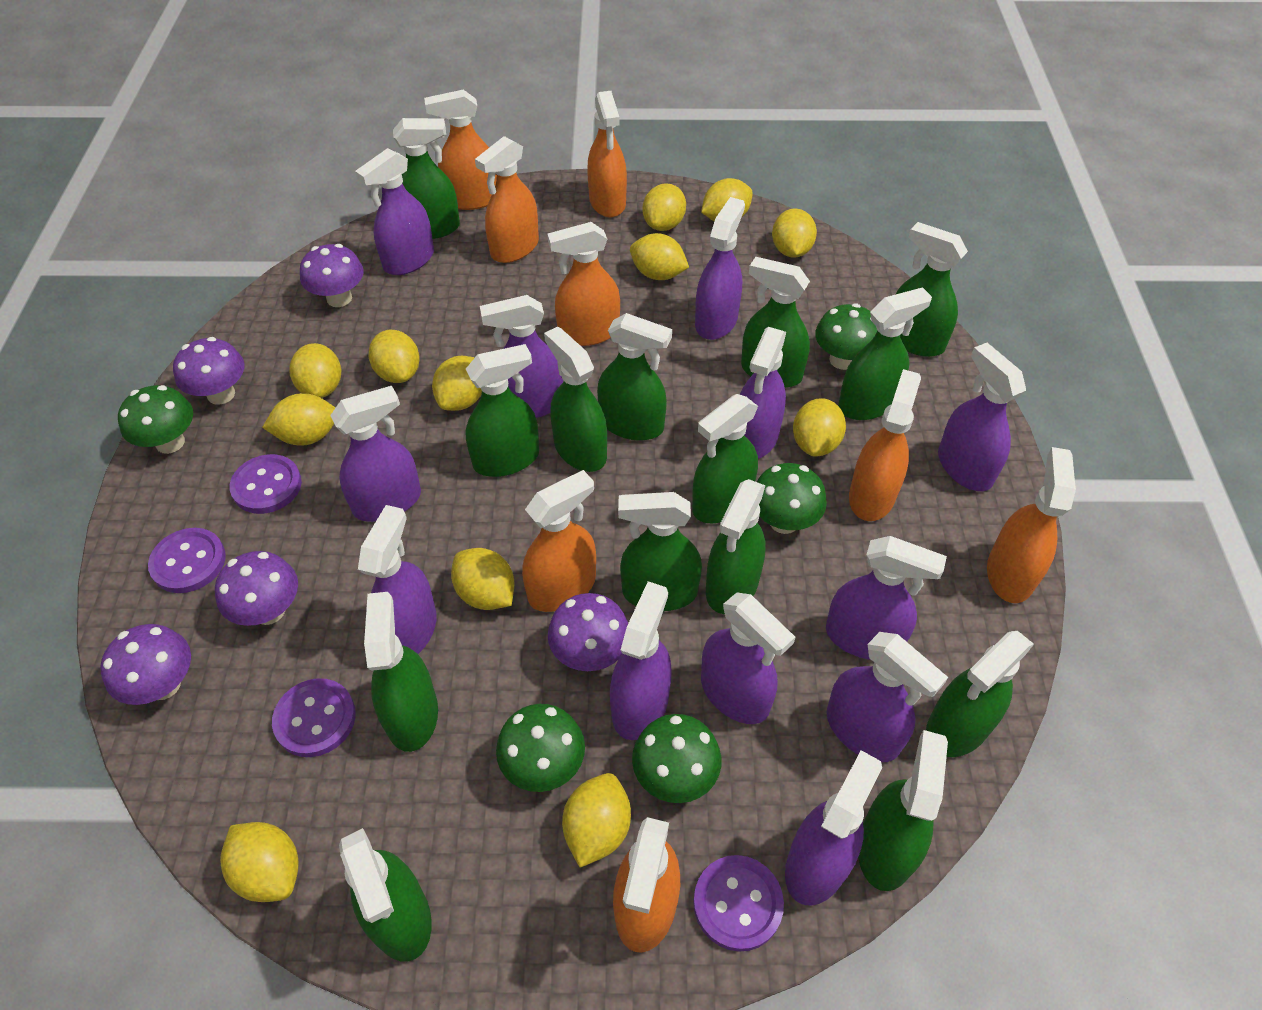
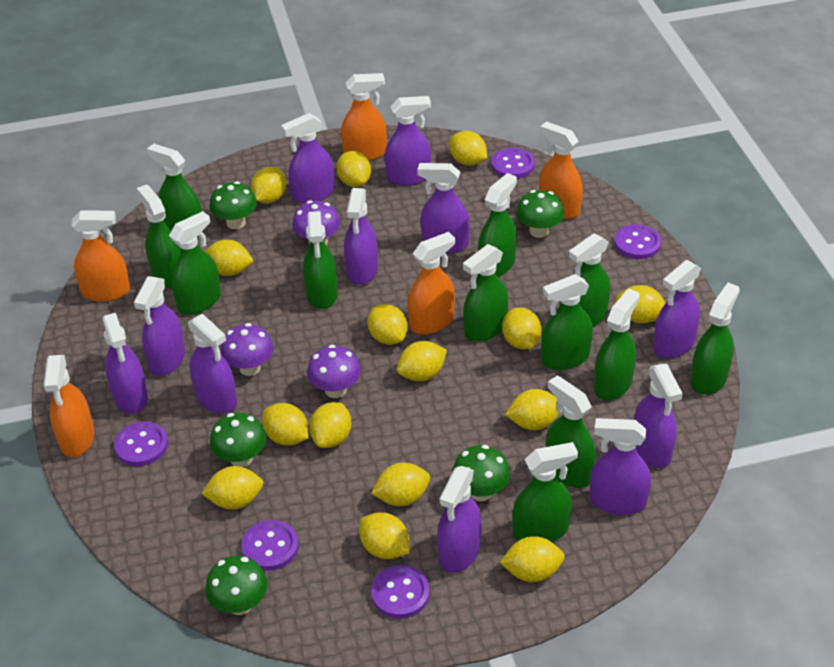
green spray bottle: 14 -> 12
orange spray bottle: 8 -> 5
purple button: 4 -> 5
purple mushroom: 5 -> 3
purple spray bottle: 12 -> 11
yellow lemon: 12 -> 15

